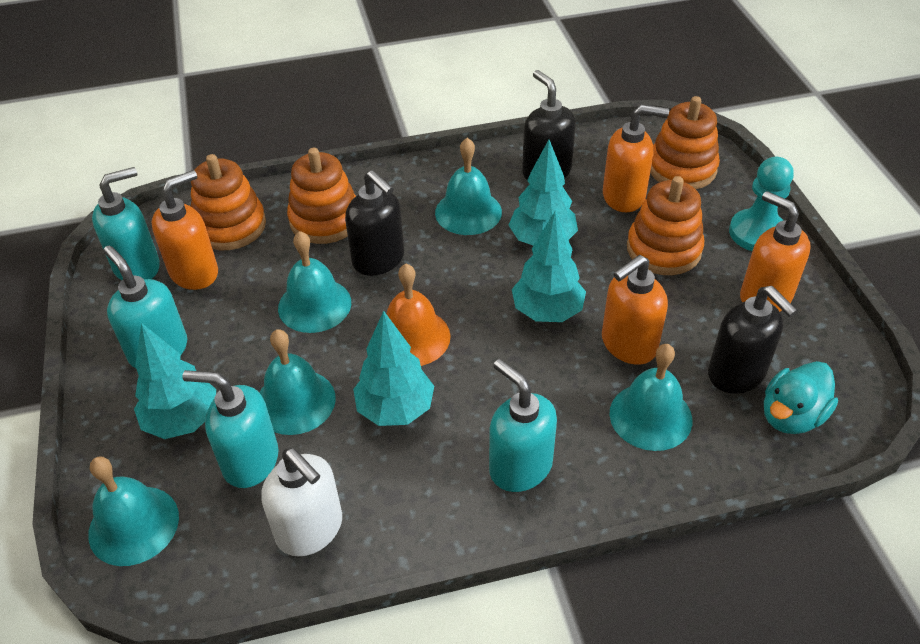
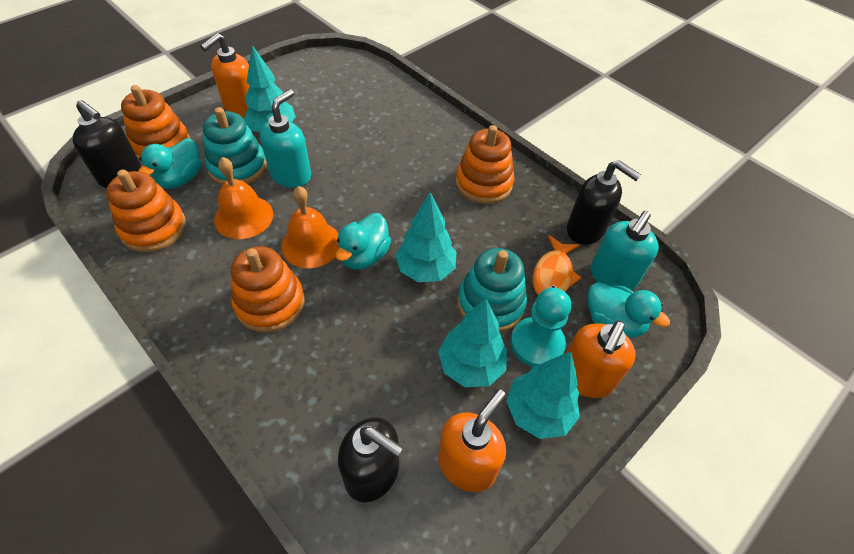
orange bell: 1 -> 2
orange fish: 0 -> 1
orange soap dispenser: 4 -> 3
turquoise bell: 5 -> 0
turquoise duck: 1 -> 3
turquoise soap dispenser: 4 -> 2
turquoise stacking toy: 0 -> 2
white soap dispenser: 1 -> 0

